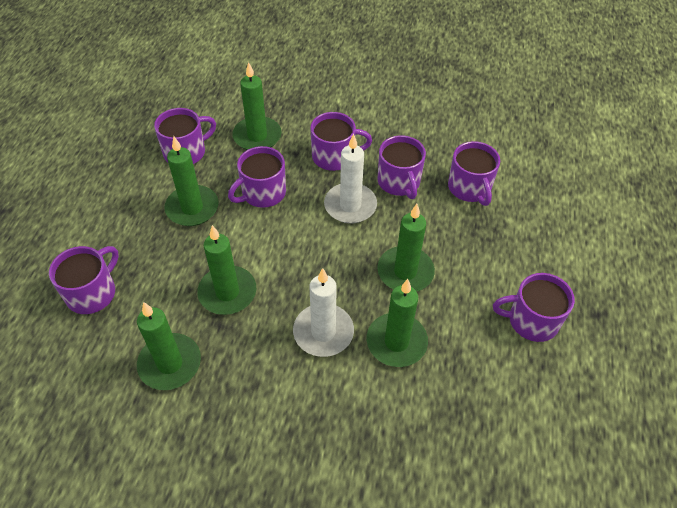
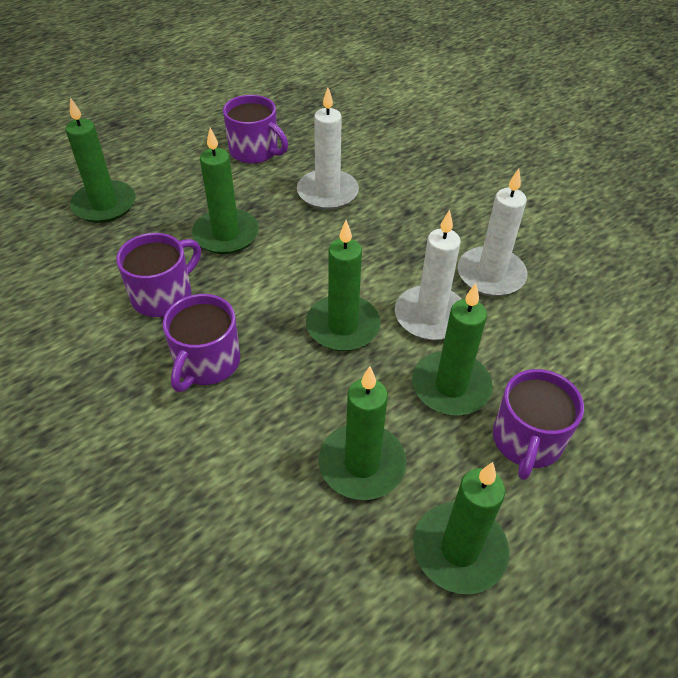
purple mug: 7 -> 4
white candle: 2 -> 3

